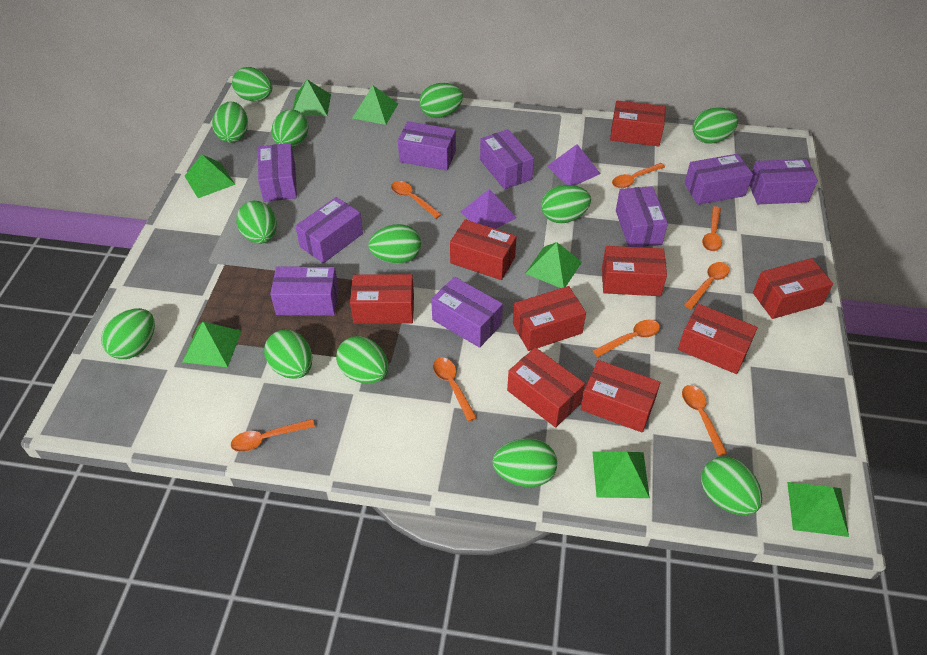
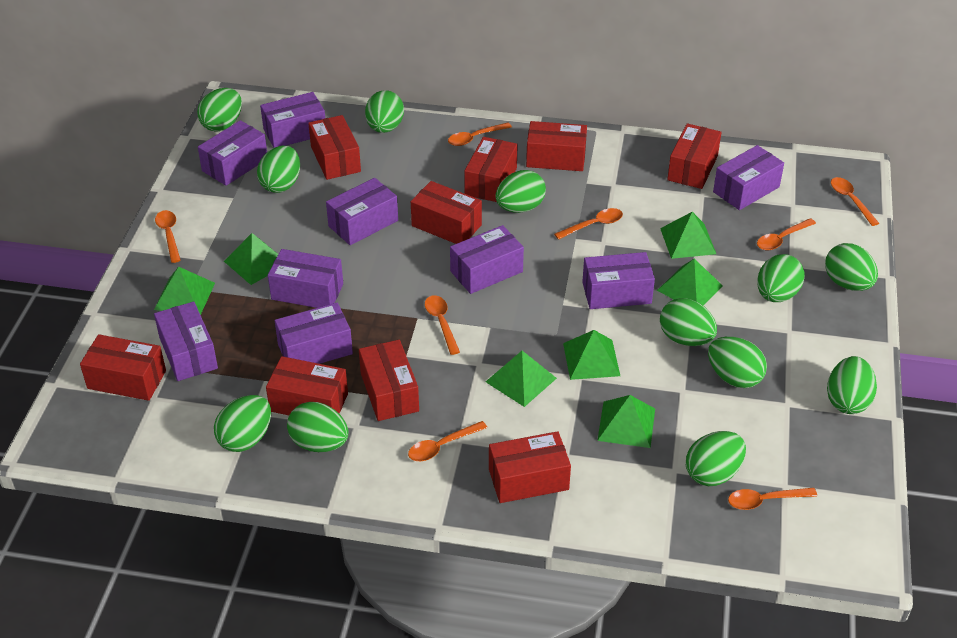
green egg: 13 -> 12
purple pyramid: 2 -> 0

